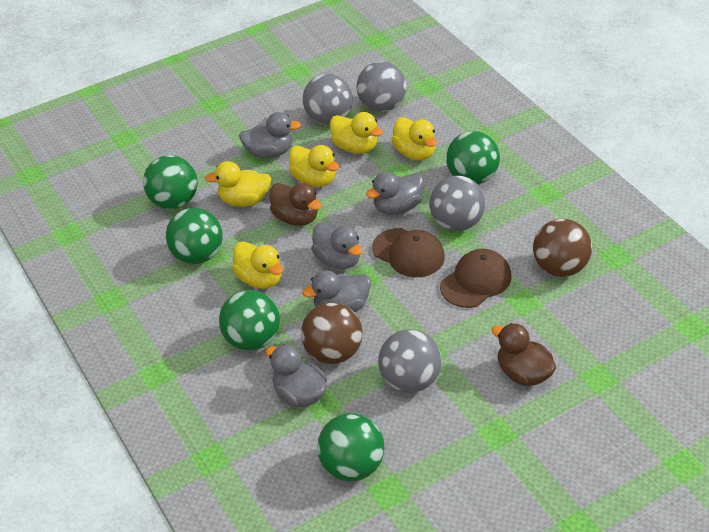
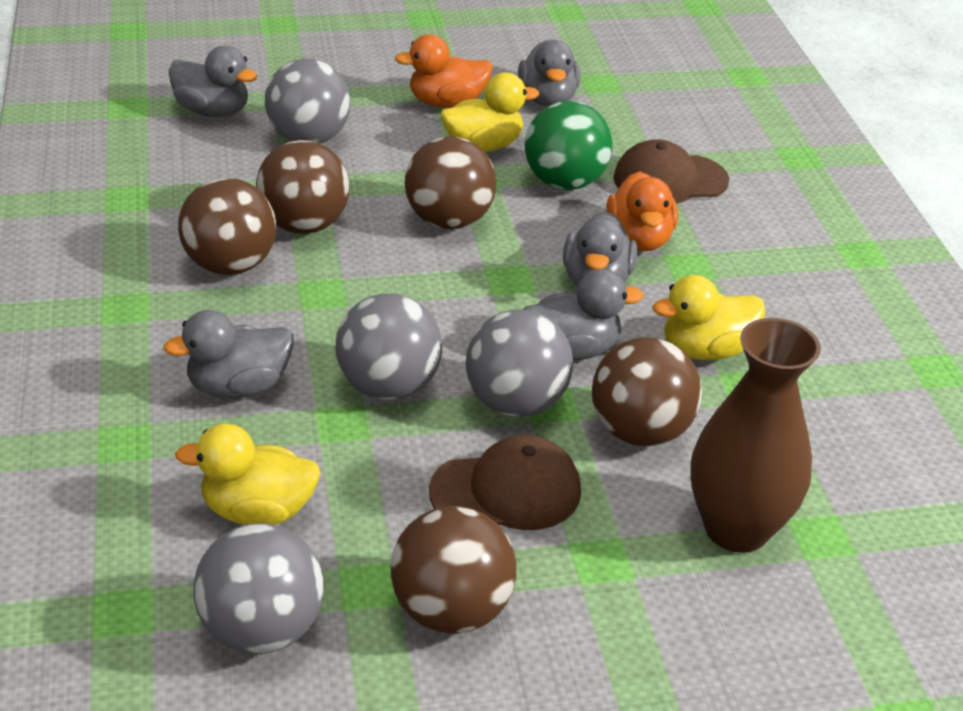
brown ball: 2 -> 5
brown duck: 2 -> 0
brown vase: 0 -> 1
green ball: 5 -> 1
orange duck: 0 -> 2
yellow duck: 5 -> 3

